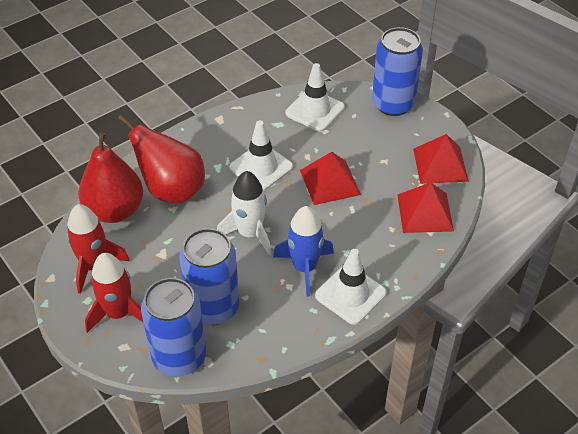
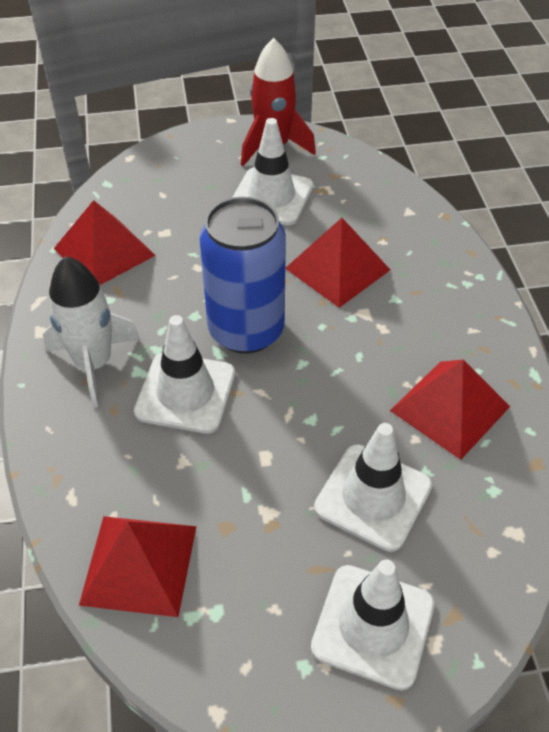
blue can: 3 -> 1
blue rocket: 1 -> 0
red pear: 2 -> 0
red pyramid: 3 -> 4
red rocket: 2 -> 1
white traffic cone: 3 -> 4

